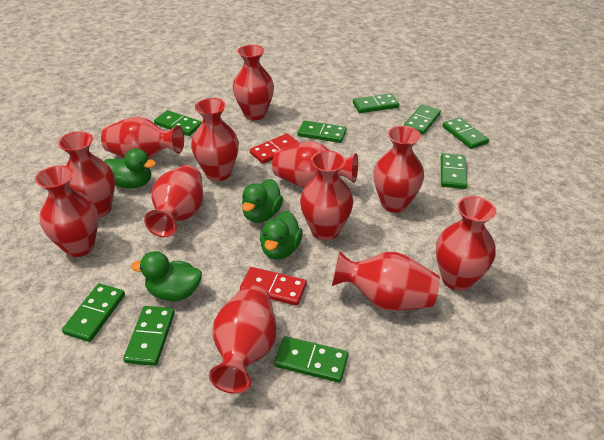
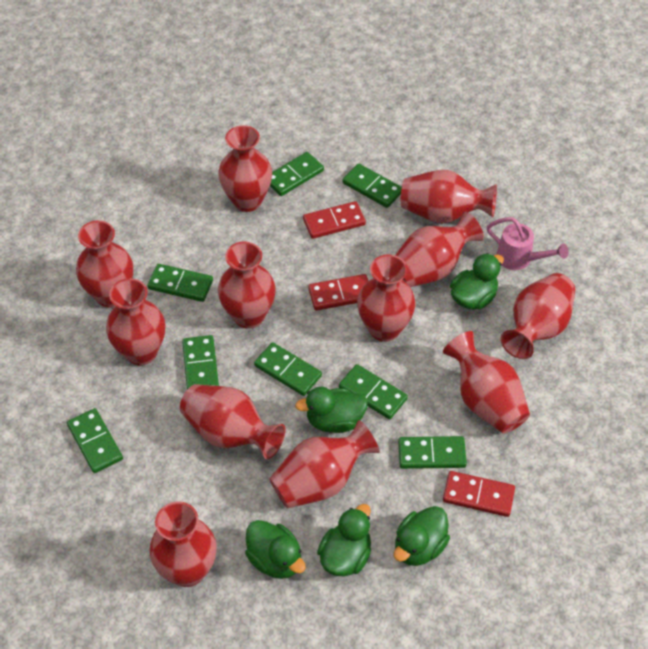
green domino: 9 -> 8
green duck: 4 -> 5
pink watering can: 0 -> 1
red domino: 2 -> 3

